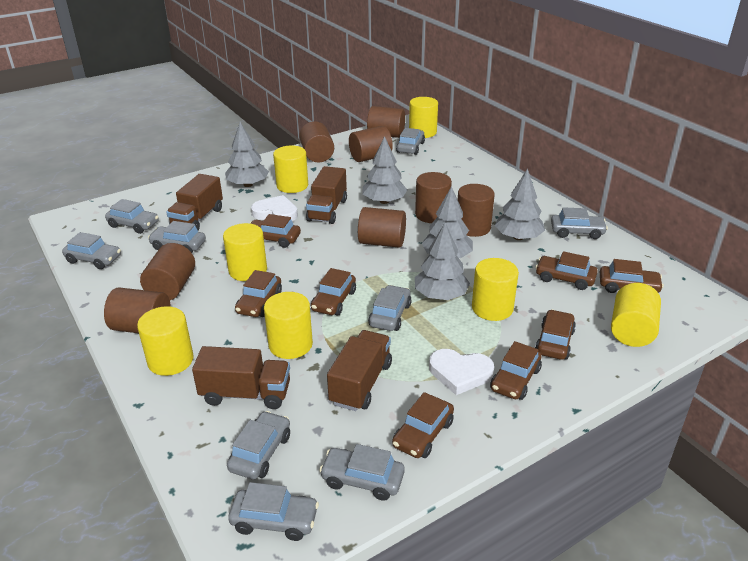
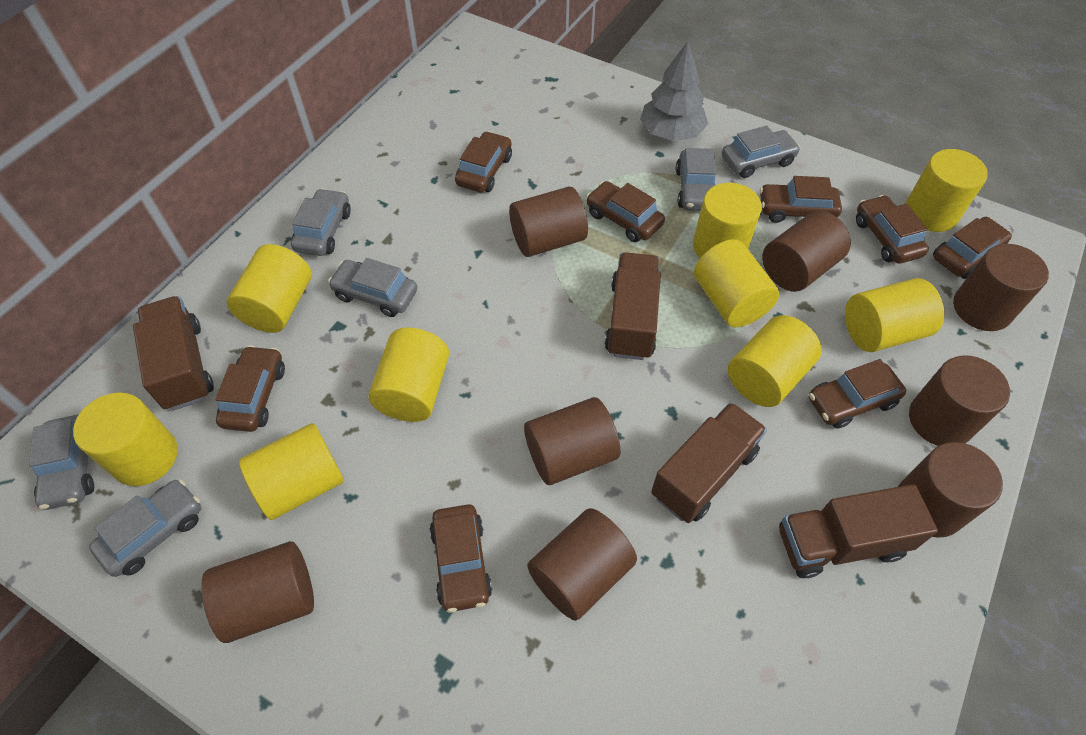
grey car: 9 -> 6
grey tree: 5 -> 1
white heart: 2 -> 0
yellow cylinder: 7 -> 9

